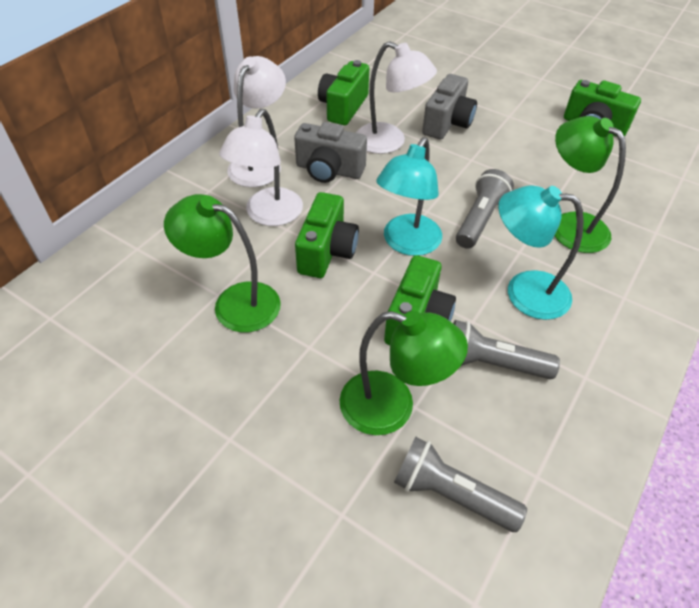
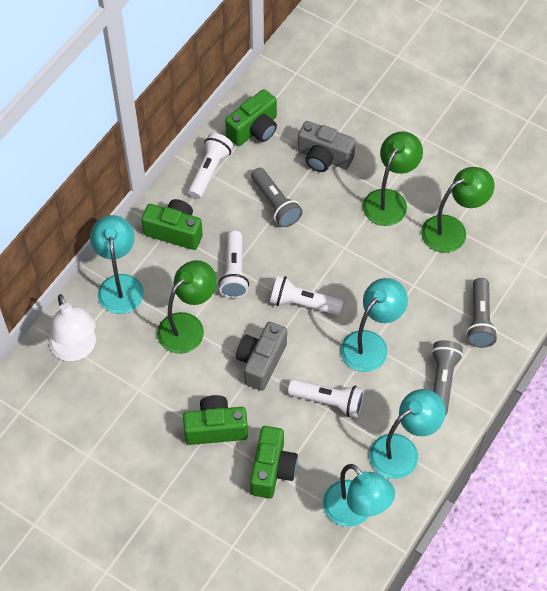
turquoise lamp: 2 -> 4
white flashlight: 0 -> 4
white lamp: 3 -> 1

